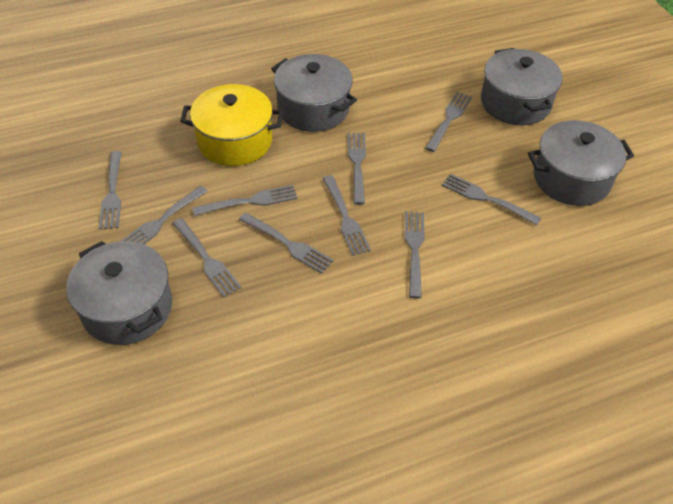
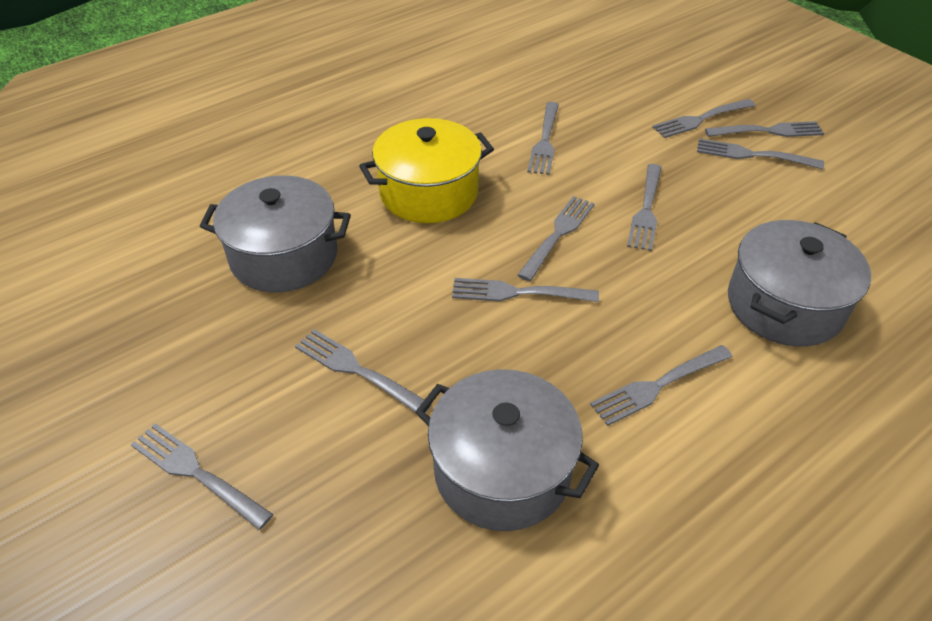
grey pot: 4 -> 3

